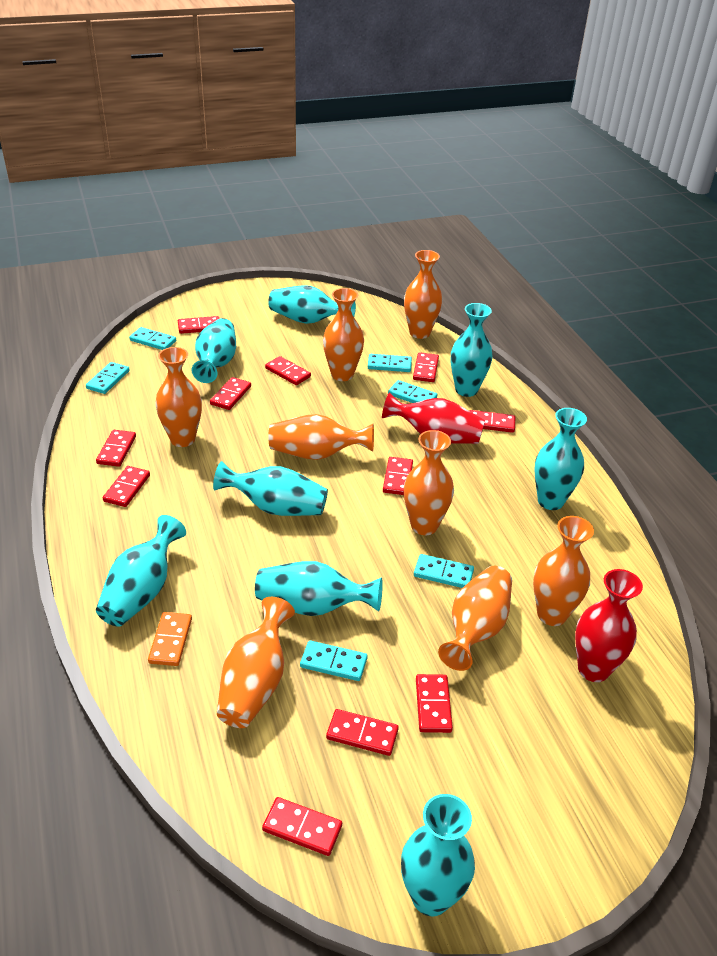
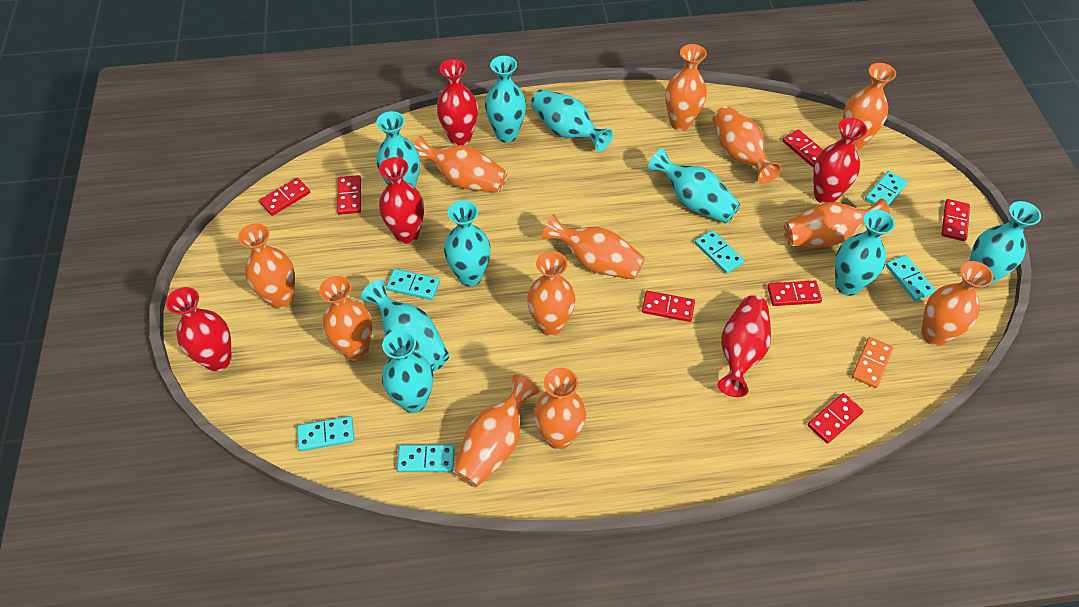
orange vase: 8 -> 12
red domino: 11 -> 7
red vase: 2 -> 5
turquoise vase: 8 -> 9

